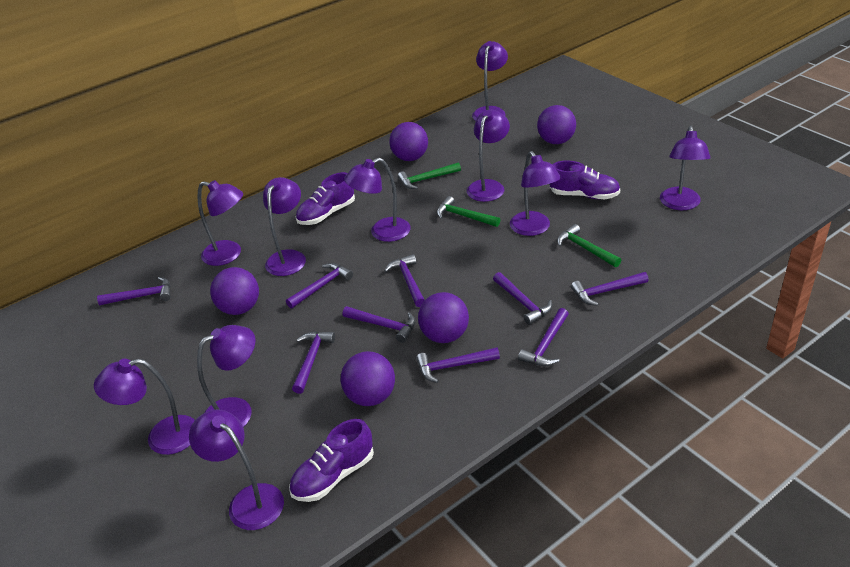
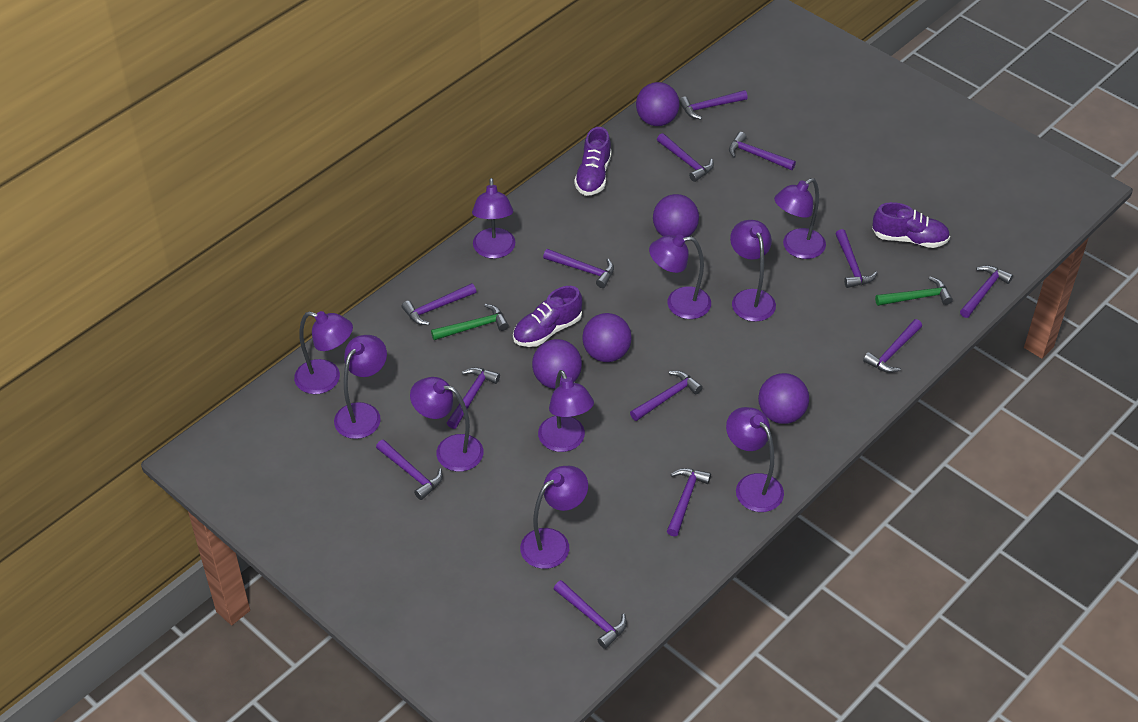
green hammer: 3 -> 2
purple hammer: 9 -> 13

